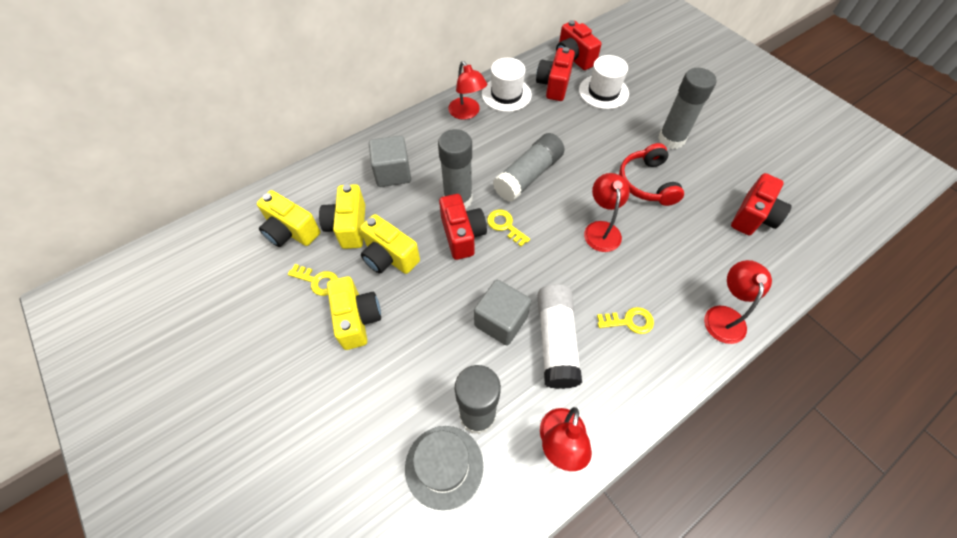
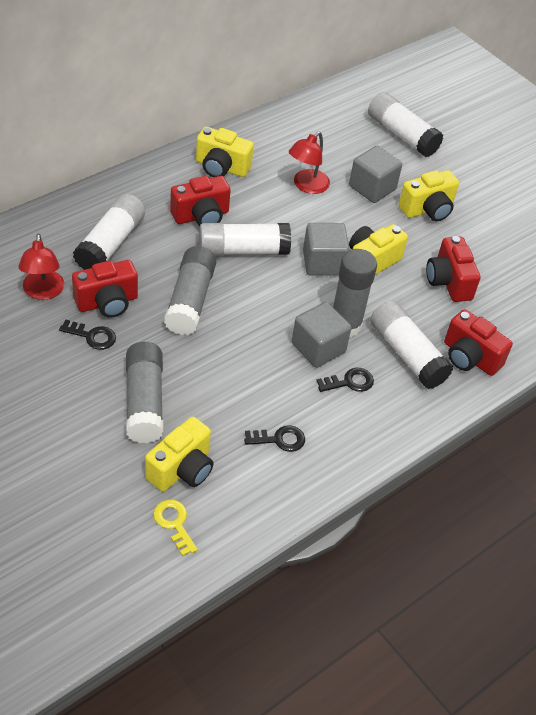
black key: 0 -> 3
grey cube: 2 -> 3
grey glue stick: 4 -> 3
grey hat: 1 -> 0
red headphones: 1 -> 0
red lamp: 4 -> 2
white glue stick: 1 -> 4
white hat: 2 -> 0
yellow key: 3 -> 1

